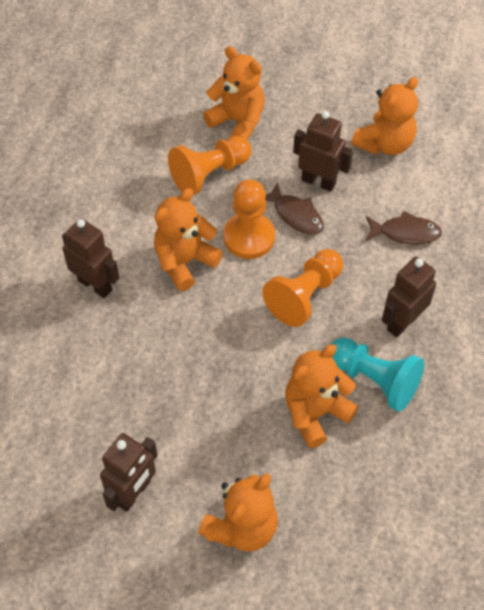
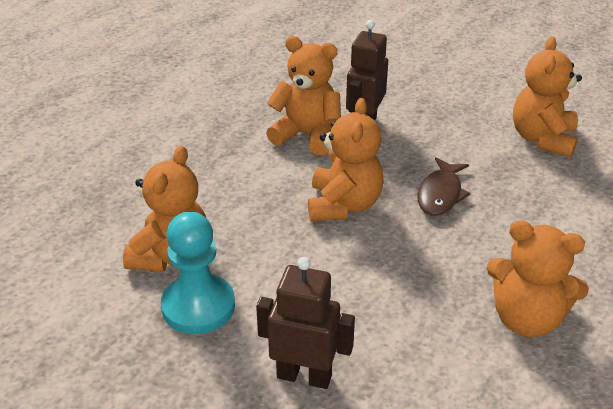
brown fish: 2 -> 1
brown robot: 4 -> 2
orange pawn: 3 -> 0

